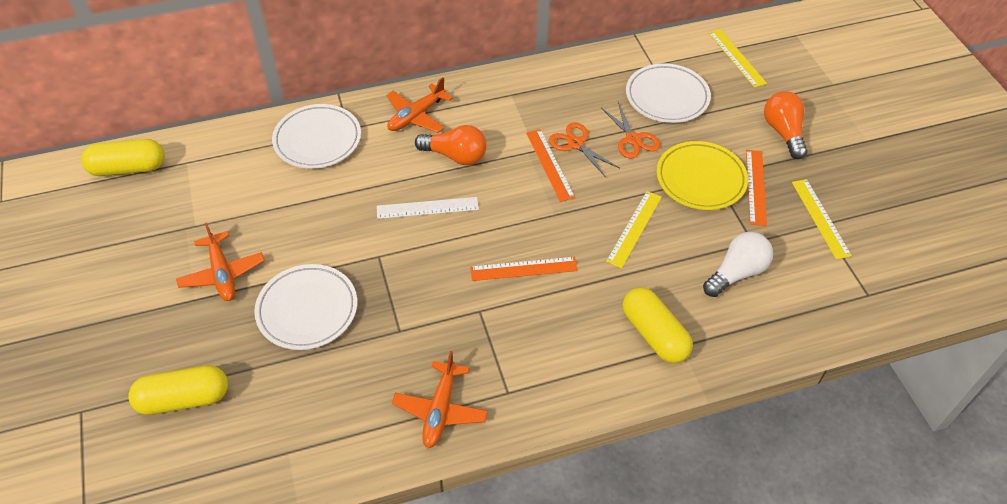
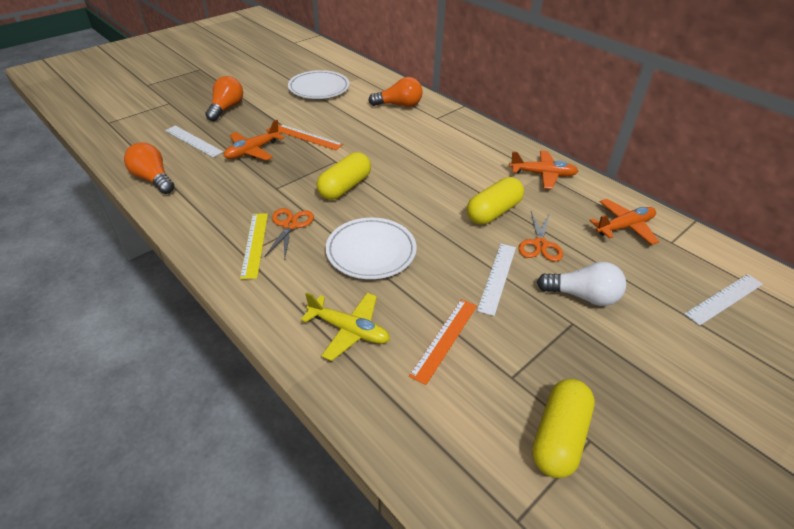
orange light bulb: 2 -> 3
orange ruler: 3 -> 2
white plate: 3 -> 2
white ruler: 1 -> 3
yellow plane: 0 -> 1
yellow plate: 1 -> 0
yellow ruler: 3 -> 1

